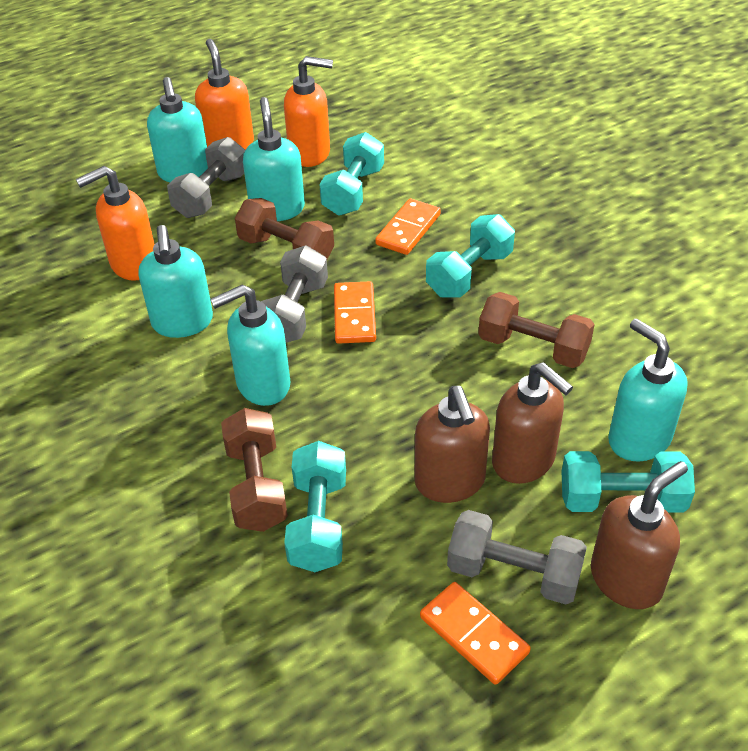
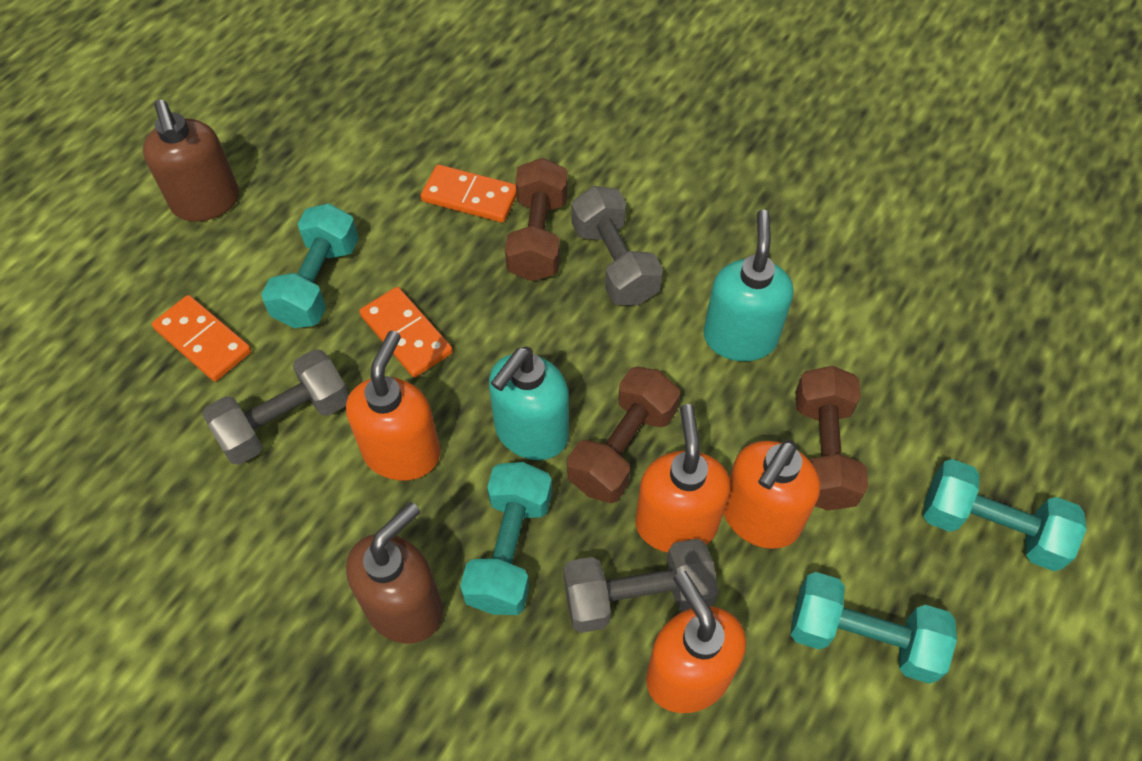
brown soap dispenser: 3 -> 2
orange soap dispenser: 3 -> 4
turquoise soap dispenser: 5 -> 2

